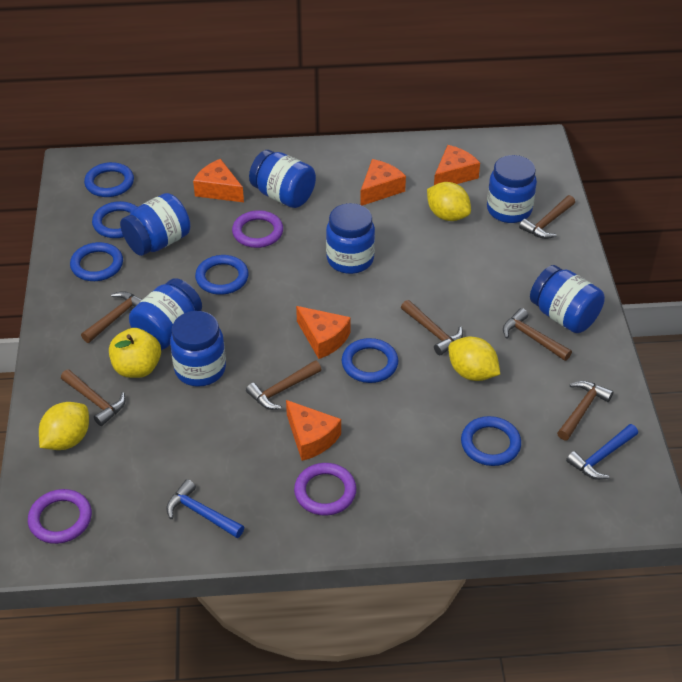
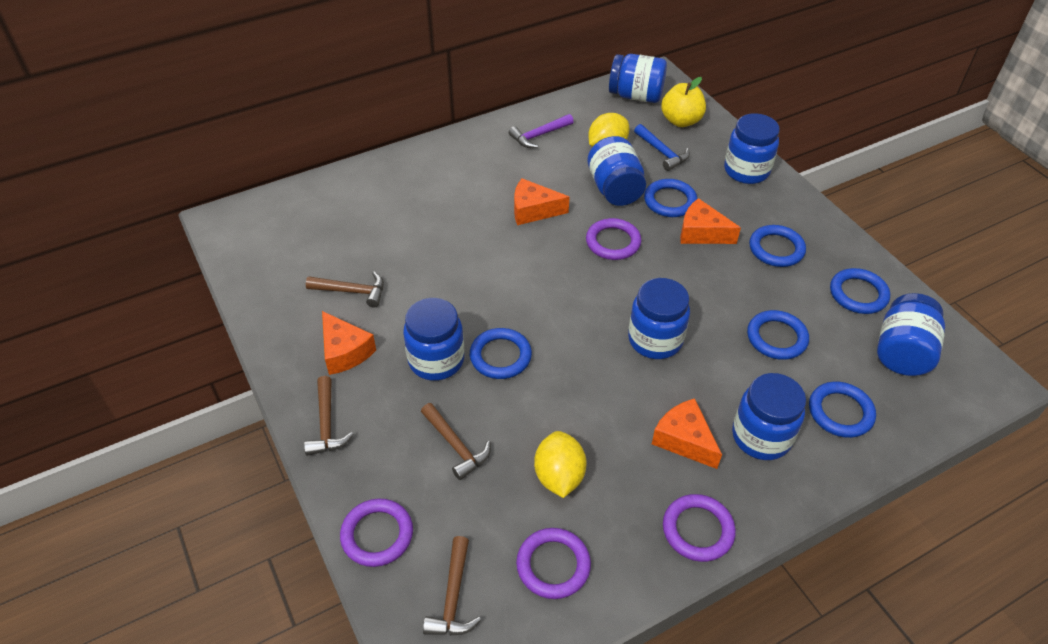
blue hammer: 2 -> 1
brown hammer: 7 -> 4
orange cheese: 5 -> 4
purple hammer: 0 -> 1
purple ring: 3 -> 4
yellow lemon: 3 -> 2

